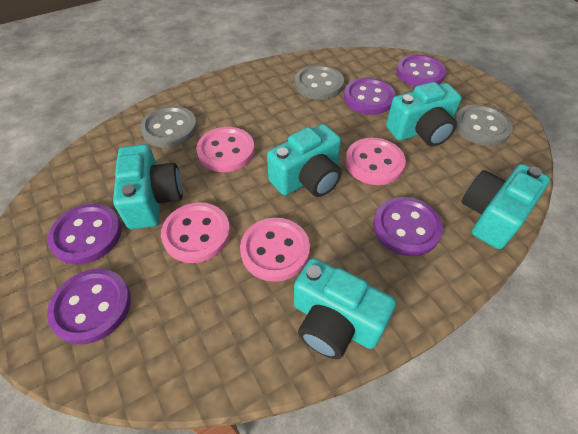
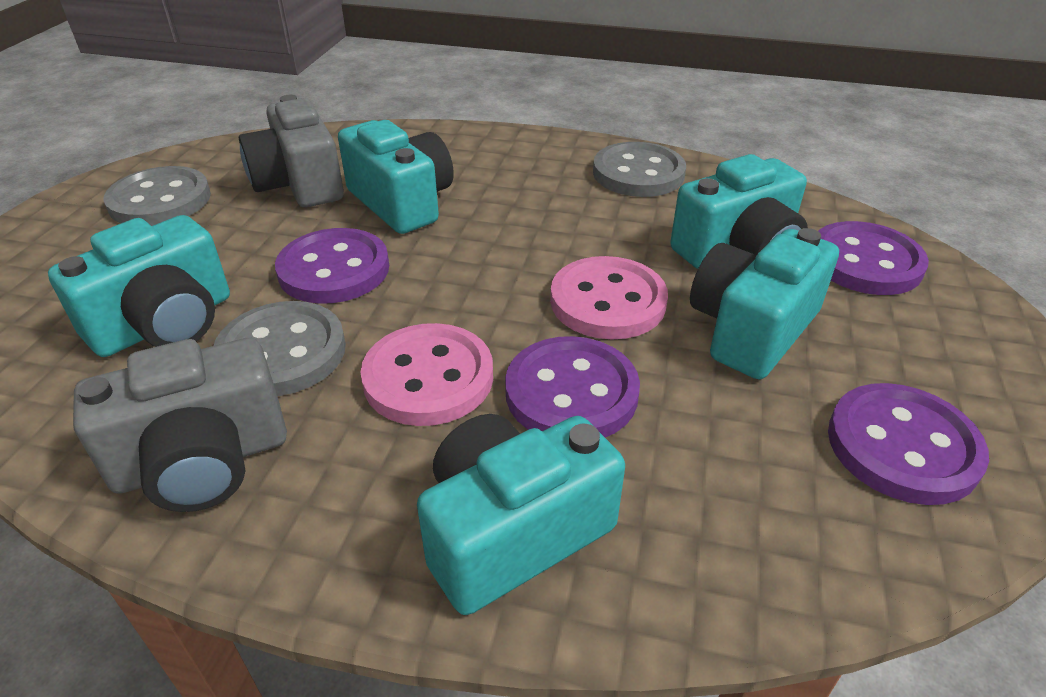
grey camera: 0 -> 2
pink button: 4 -> 2
purple button: 5 -> 4

